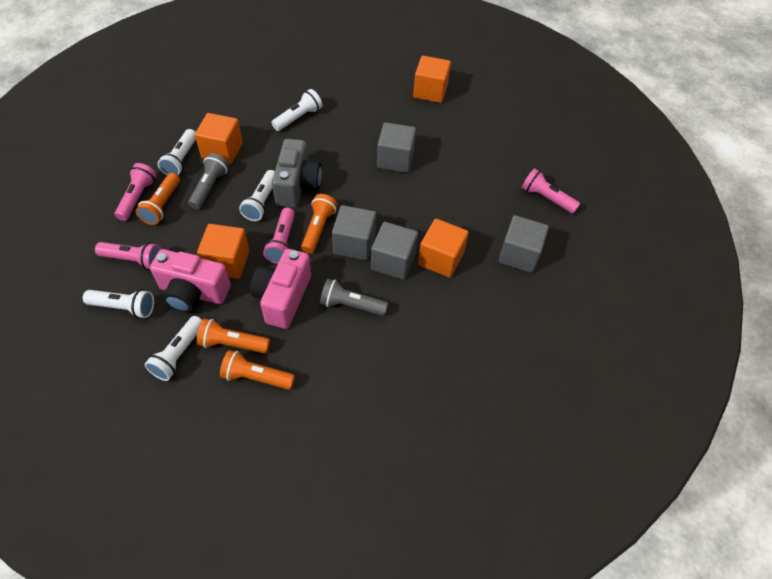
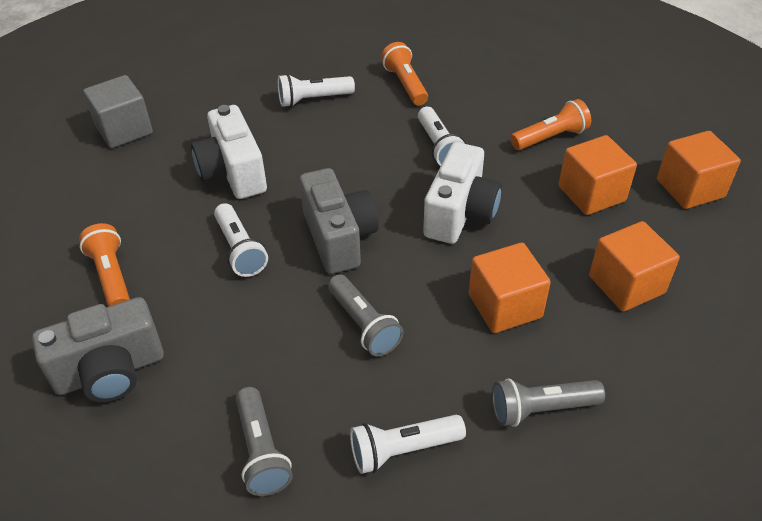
grey camera: 1 -> 2
grey cube: 4 -> 1
grey flashlight: 2 -> 3
orange flashlight: 4 -> 3
pink camera: 2 -> 0
pink flashlight: 4 -> 0
white camera: 0 -> 2
white flashlight: 5 -> 4

